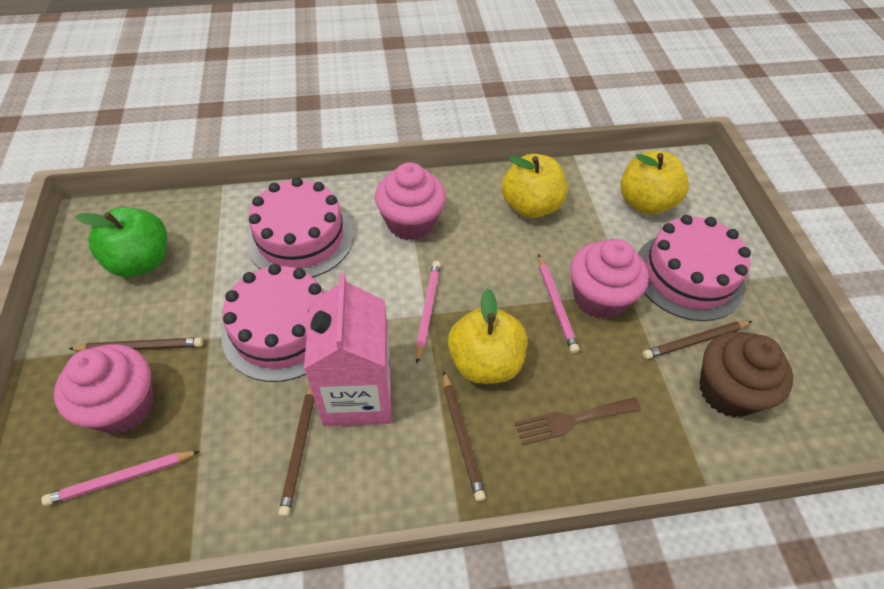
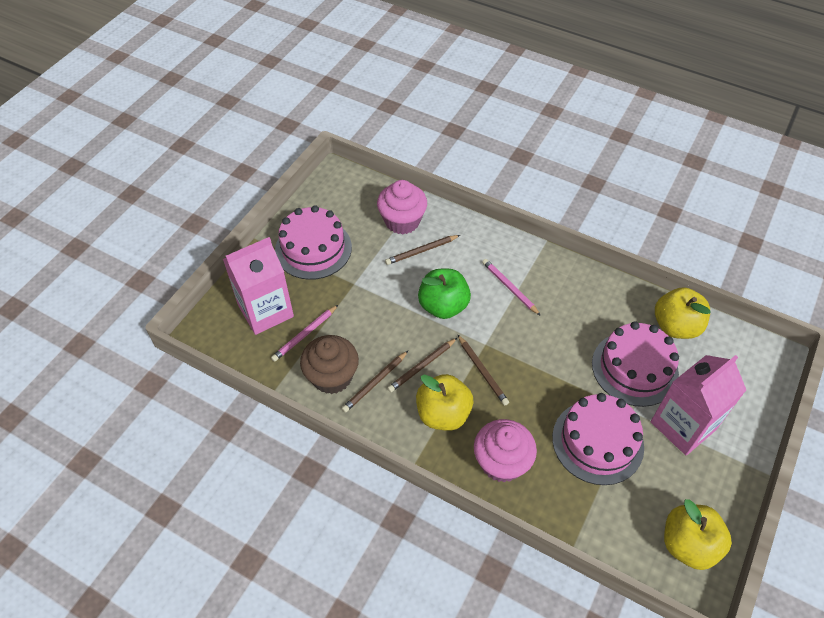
brown fork: 1 -> 0
pink carton: 1 -> 2
pink cupcake: 3 -> 2
pink pencil: 3 -> 2

